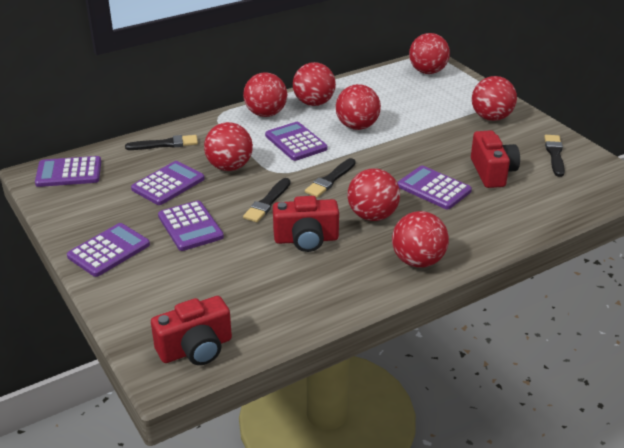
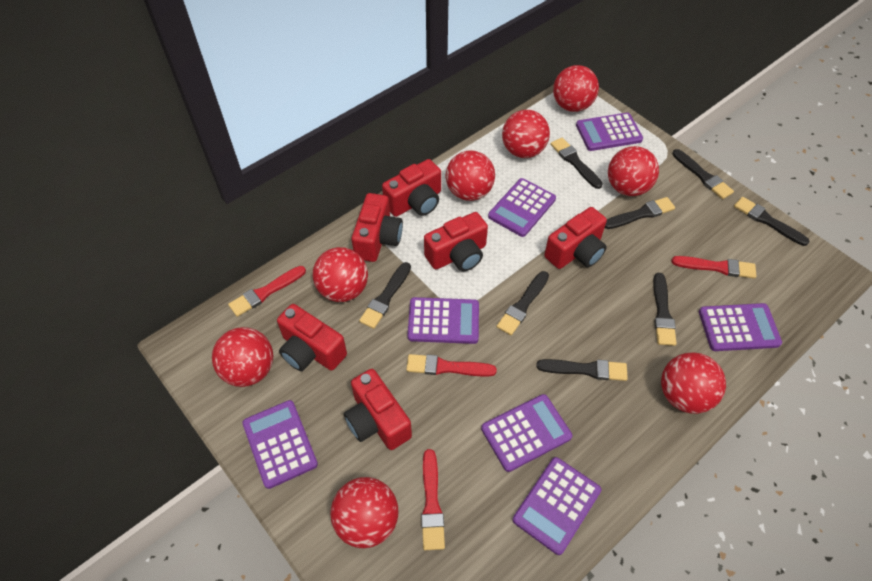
black brush: 4 -> 8
purple calculator: 6 -> 7
red brush: 0 -> 4
red camera: 3 -> 6

